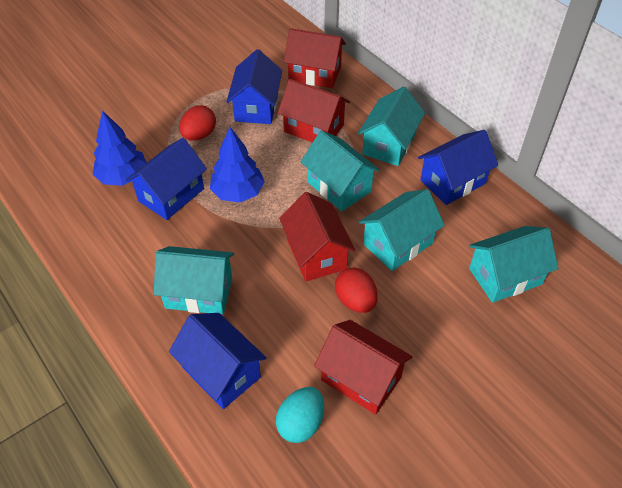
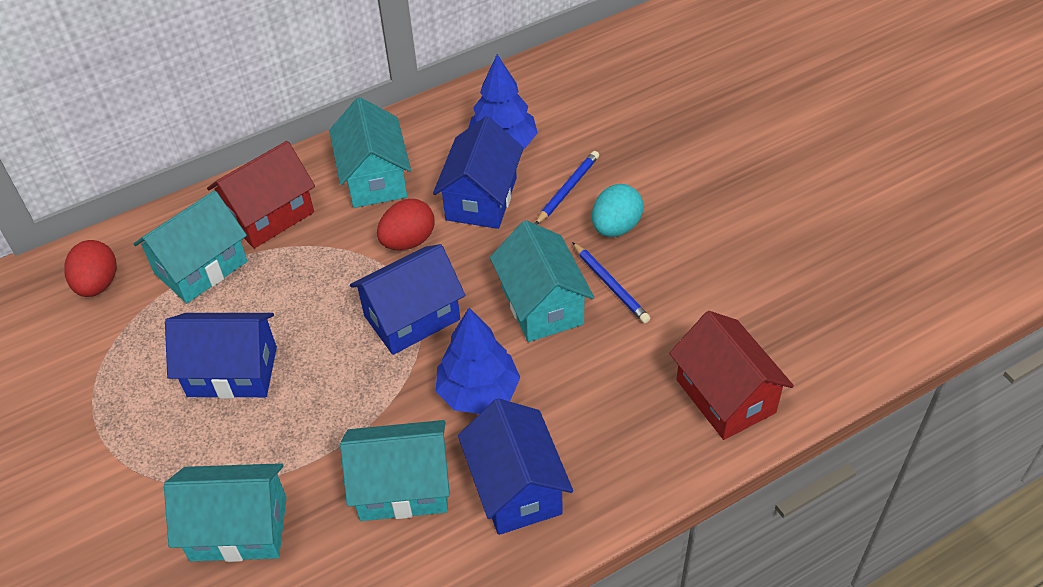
blue pencil: 0 -> 2
red house: 4 -> 2

